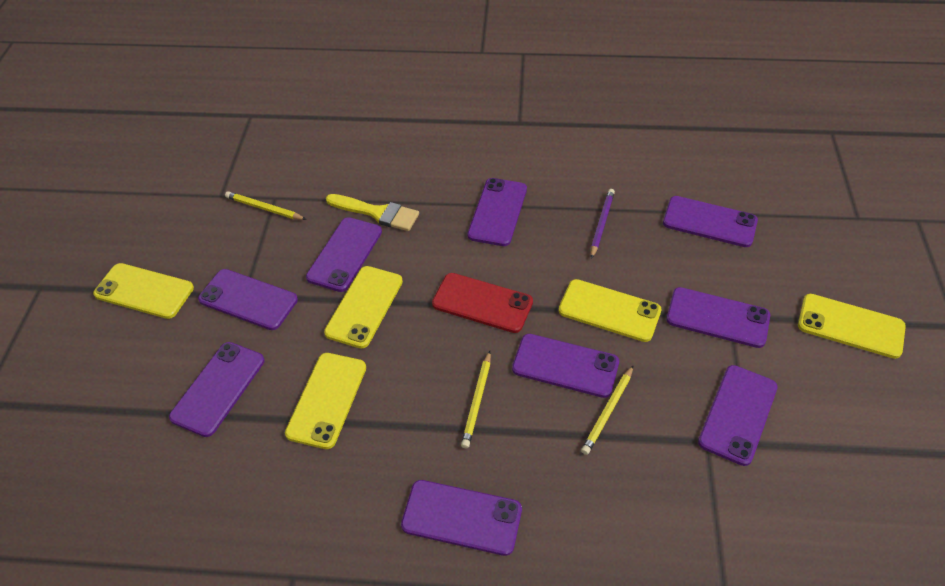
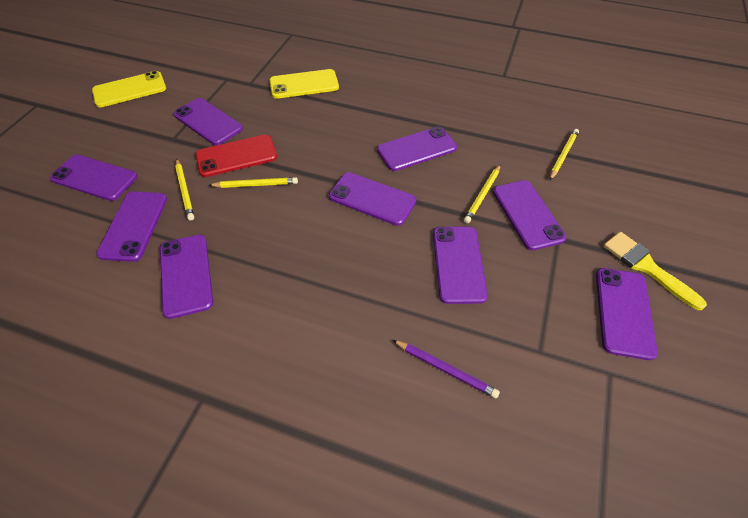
yellow pencil: 3 -> 4
yellow phone: 5 -> 2

